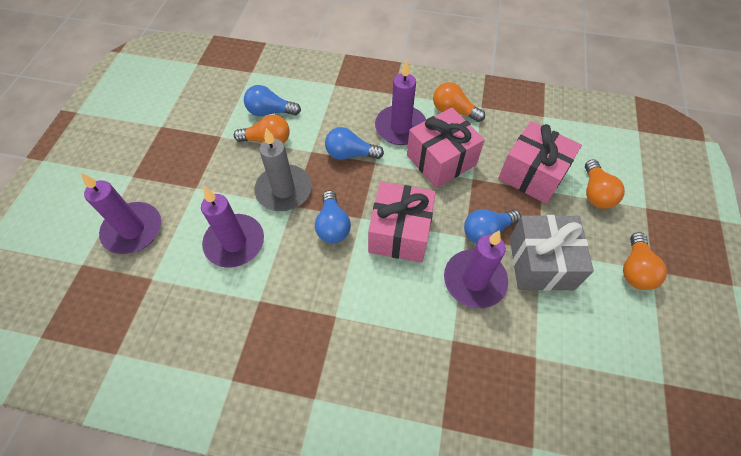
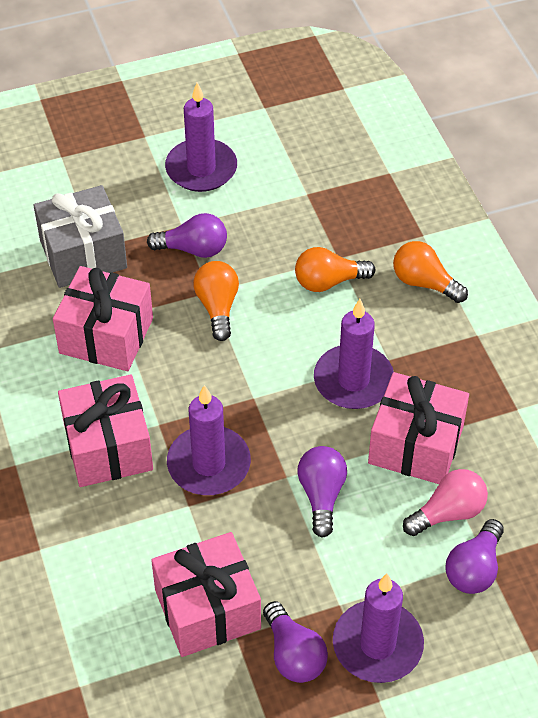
blue light bulb: 4 -> 0
grey candle: 1 -> 0
orange light bulb: 4 -> 3
pink gift: 3 -> 4
pink light bulb: 0 -> 1
purple light bulb: 0 -> 4

